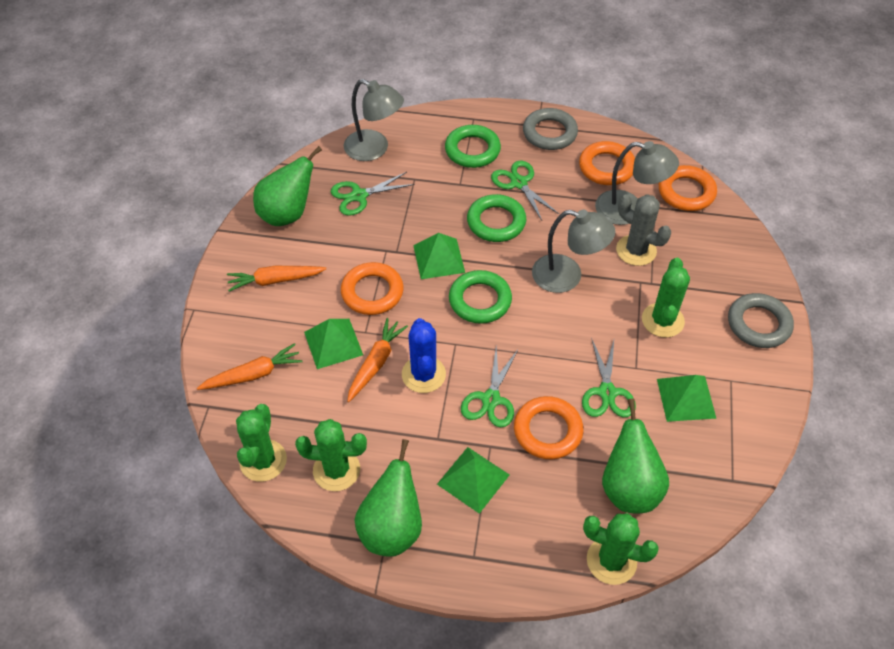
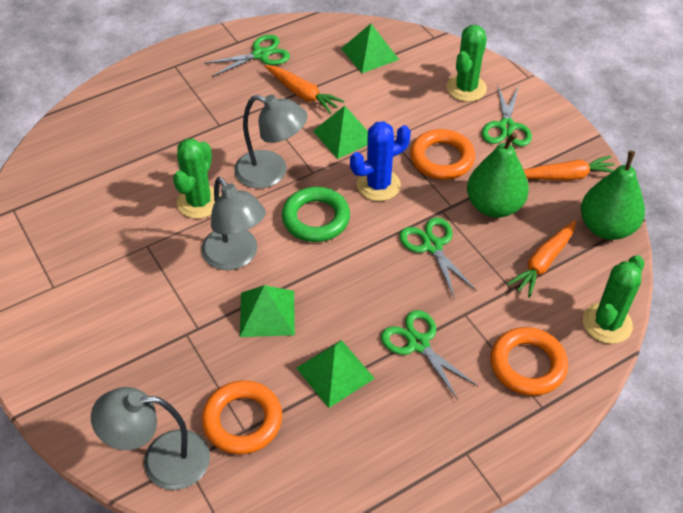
green cactus: 4 -> 3
green pear: 3 -> 2
green ring: 3 -> 1
grey cactus: 1 -> 0
grey ring: 2 -> 0
orange ring: 4 -> 3

